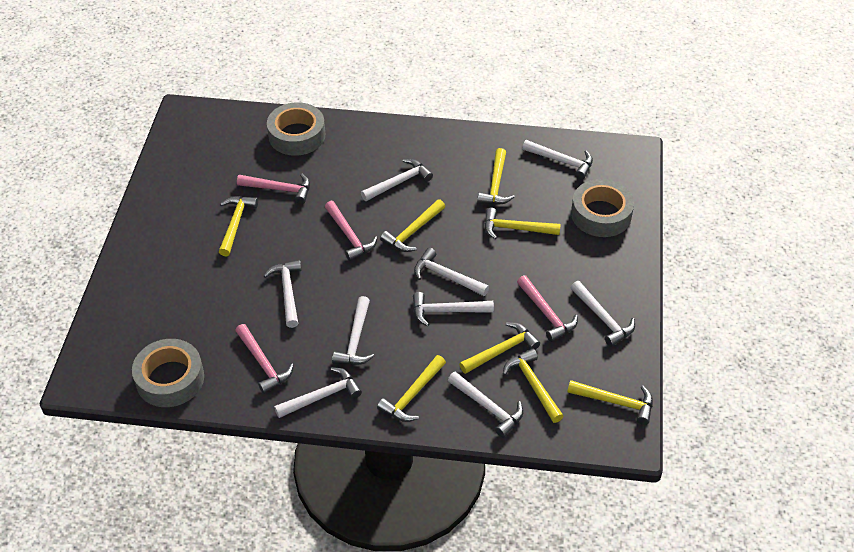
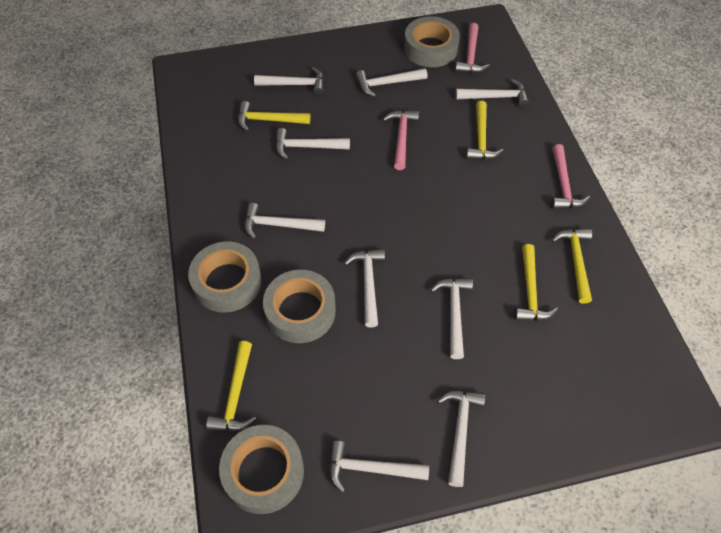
grey tape: 3 -> 4
pink hammer: 4 -> 3
yellow hammer: 8 -> 5

